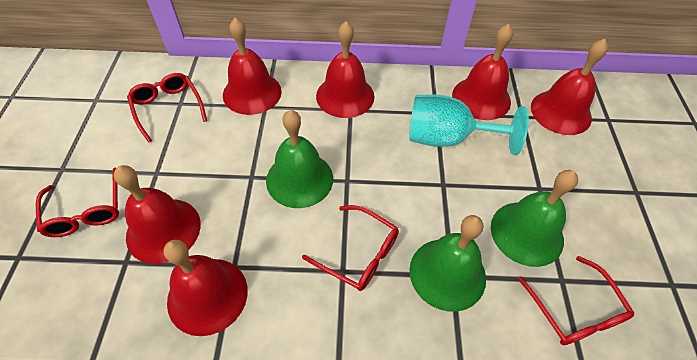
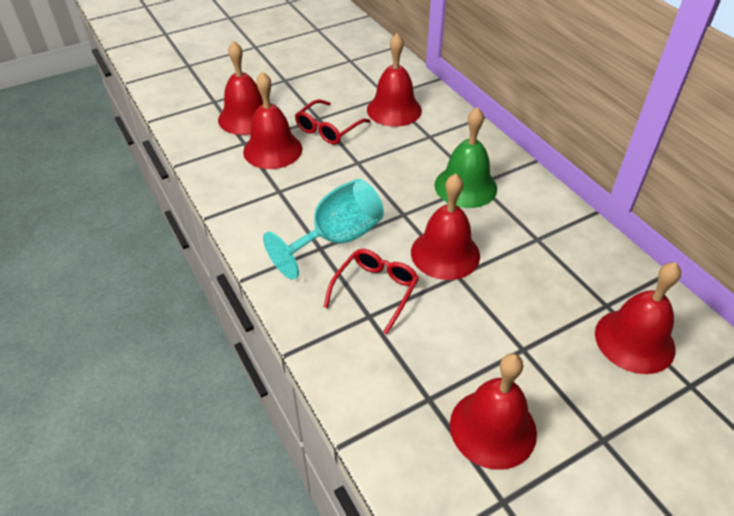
green bell: 3 -> 1
red glasses: 4 -> 2

